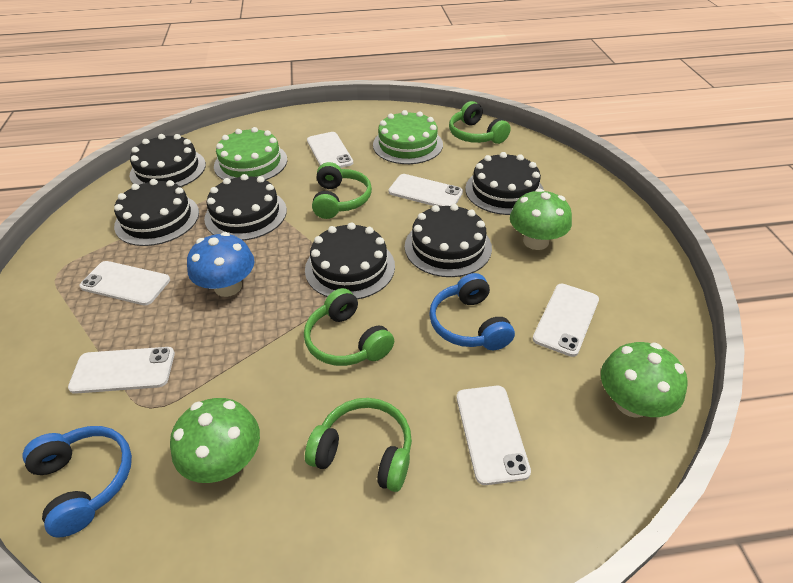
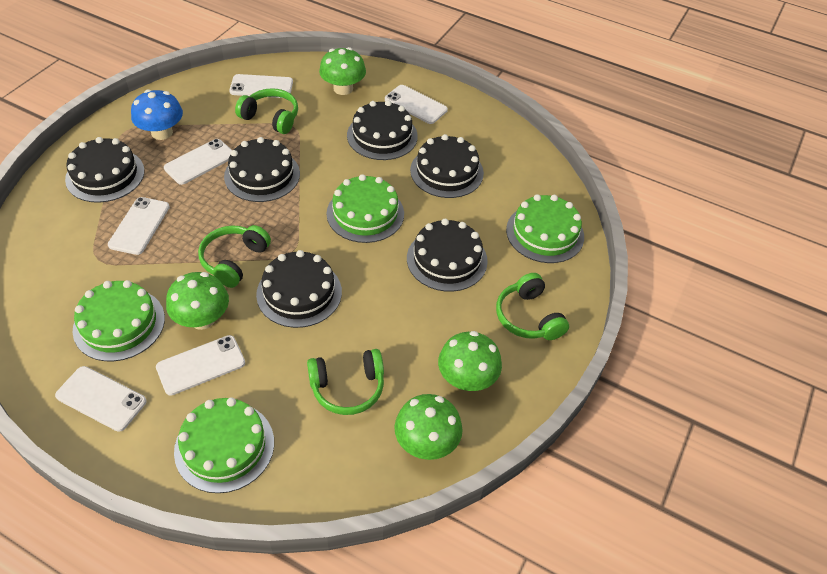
blue headphones: 2 -> 0
green cake: 2 -> 4
green mushroom: 3 -> 4

